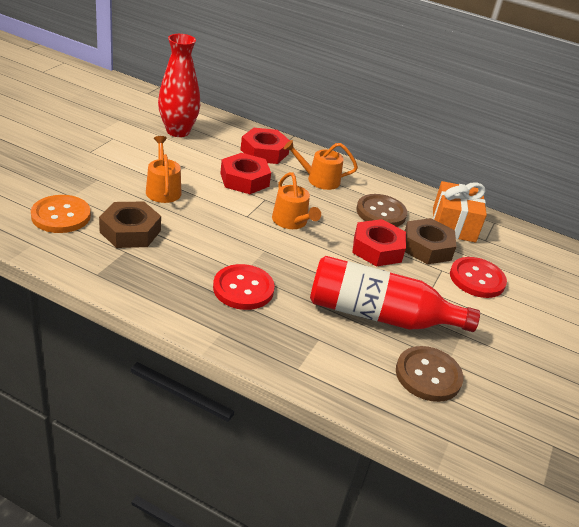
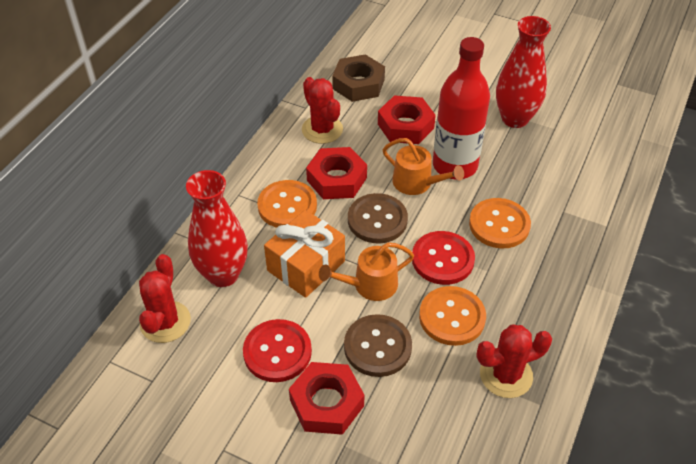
brown nut: 2 -> 1
orange button: 1 -> 3
orange watering can: 3 -> 2
red cactus: 0 -> 3
red vase: 1 -> 2

